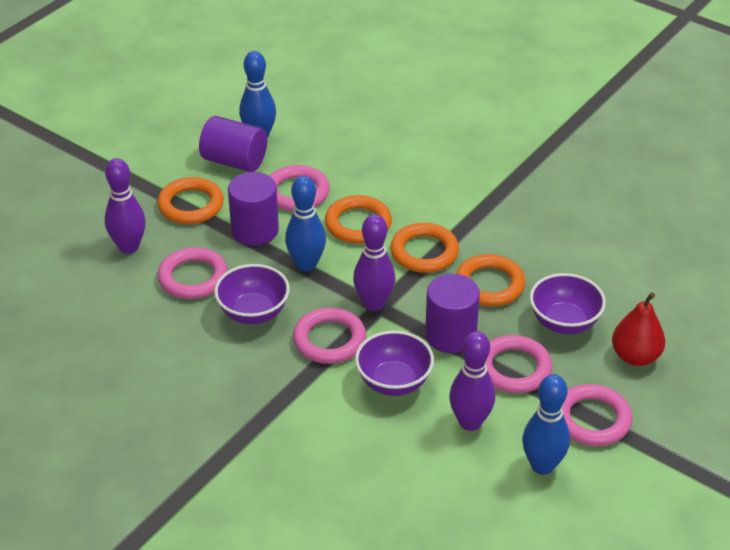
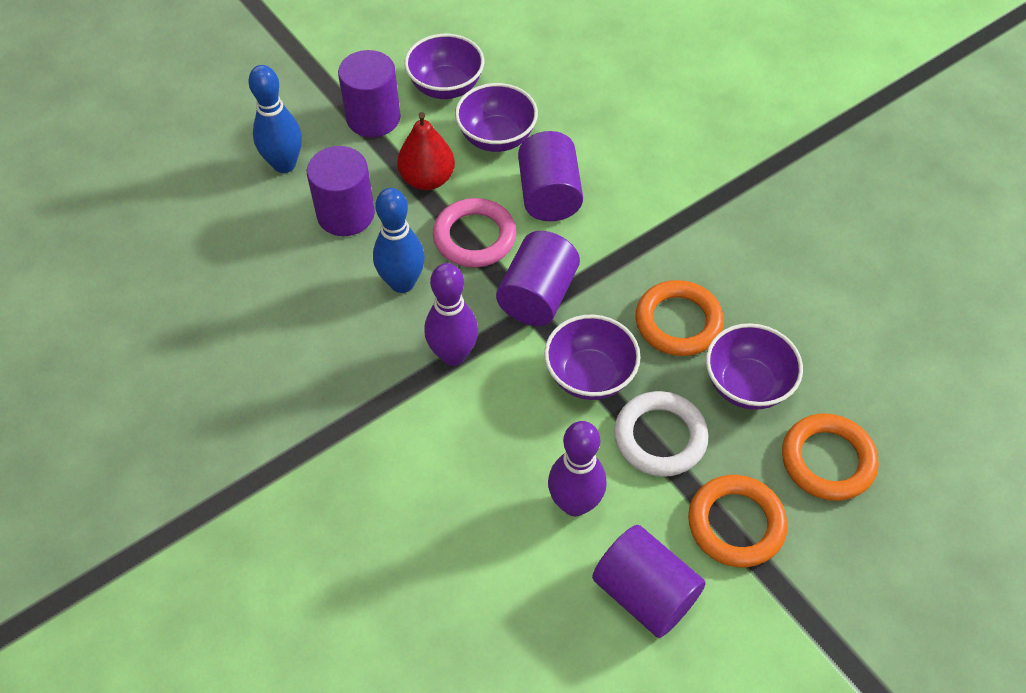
blue bowling pin: 3 -> 2
orange ring: 4 -> 3
pink ring: 5 -> 1
purple bowl: 3 -> 4
purple bowling pin: 3 -> 2
purple cylinder: 3 -> 5
white ring: 0 -> 1

